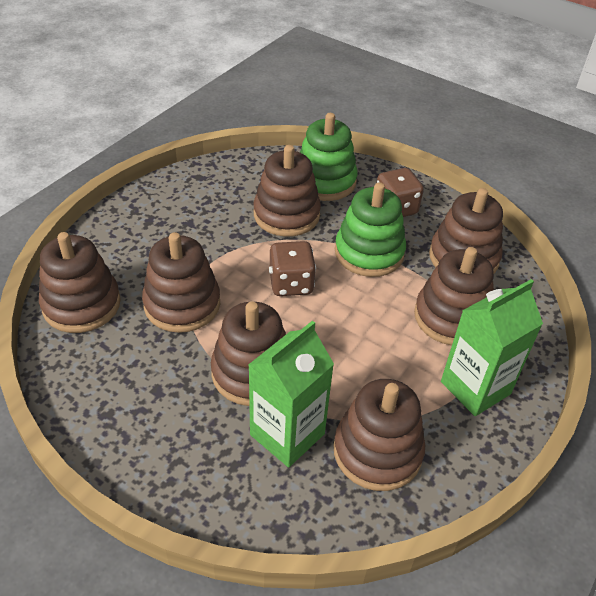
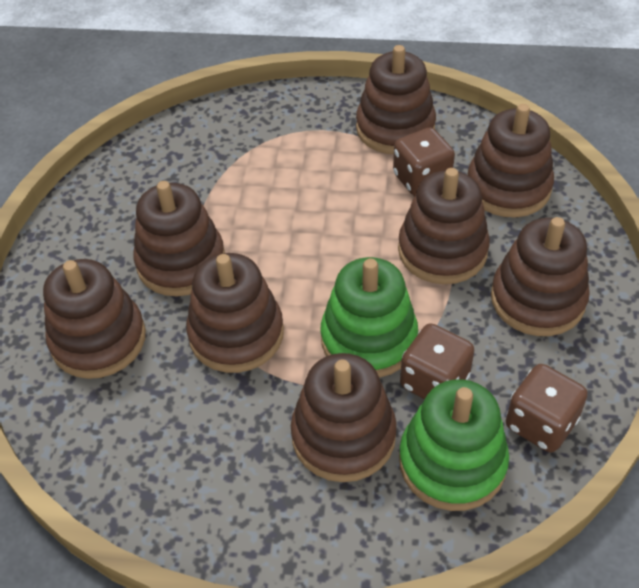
brown dice: 2 -> 3
brown stacking toy: 7 -> 8
green carton: 2 -> 0

